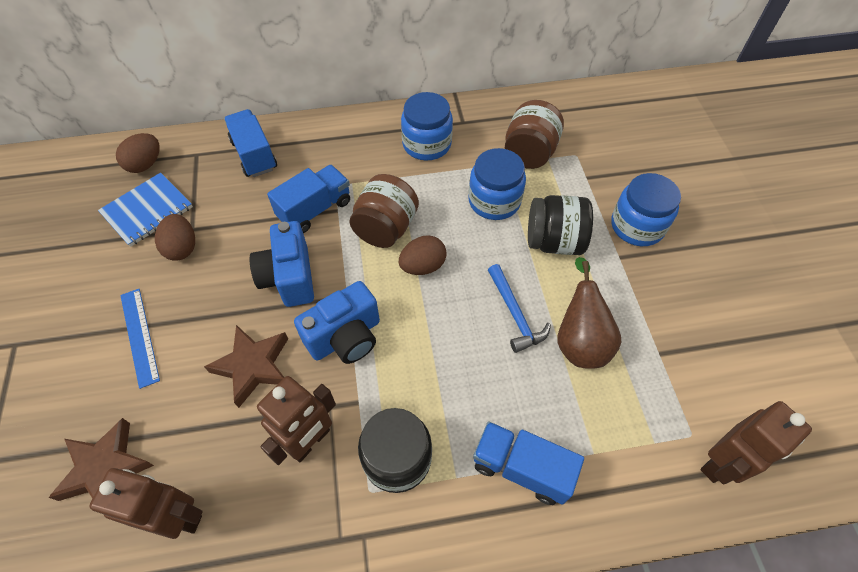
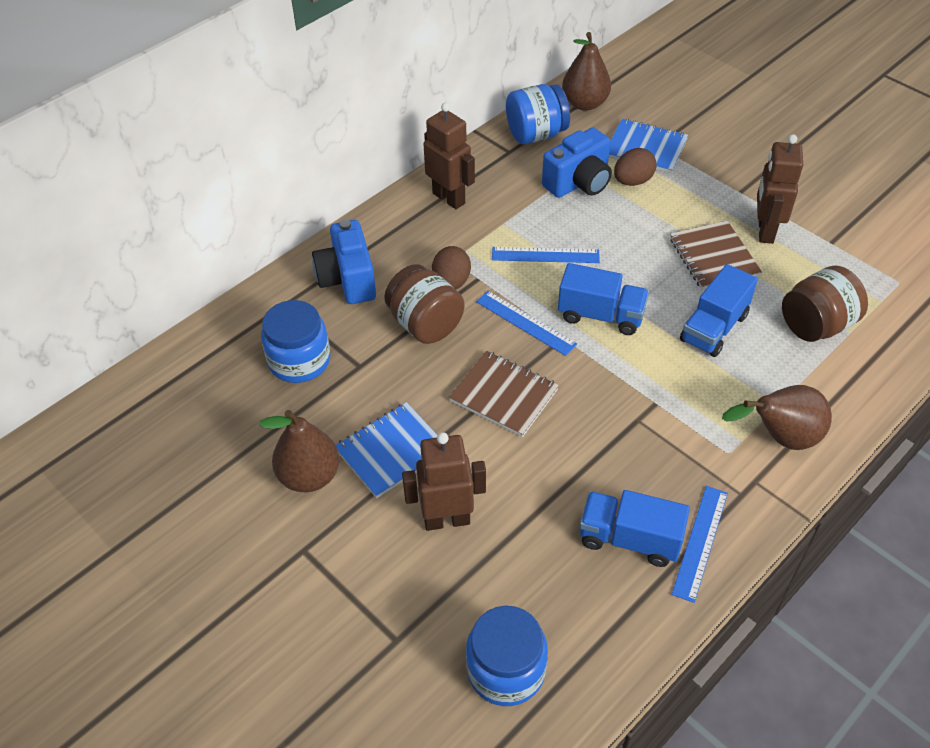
black jar: 2 -> 0
blue hammer: 1 -> 0
blue notebook: 1 -> 2
blue ruler: 1 -> 3
brown egg: 3 -> 2
brown notebook: 0 -> 2
brown pear: 1 -> 3
brown star: 2 -> 0

